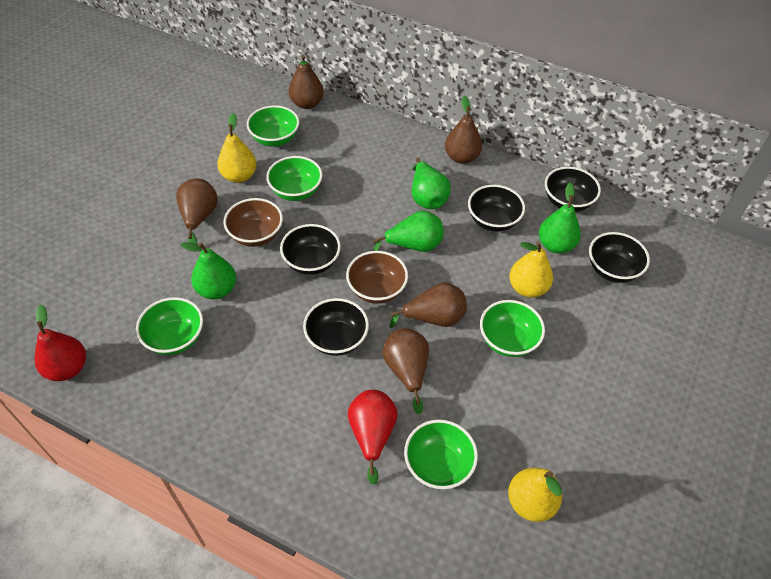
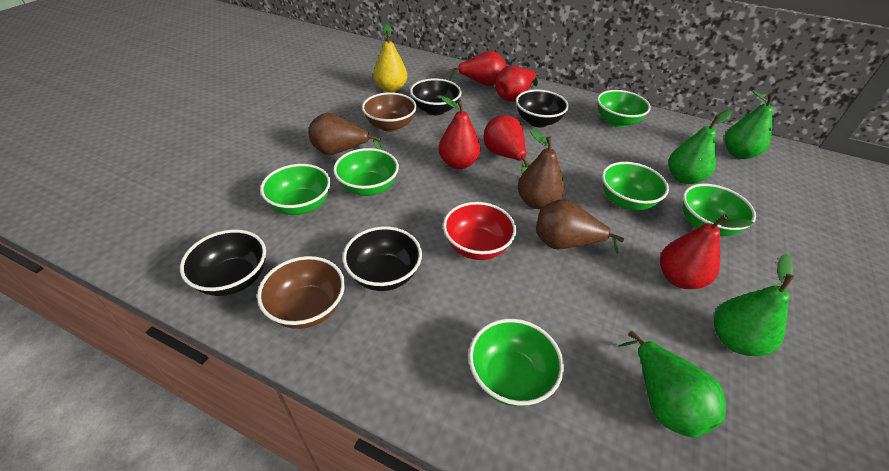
black bowl: 5 -> 4
brown pear: 5 -> 3
green bowl: 5 -> 6
red bowl: 0 -> 1
red pear: 2 -> 5
yellow pear: 3 -> 1

